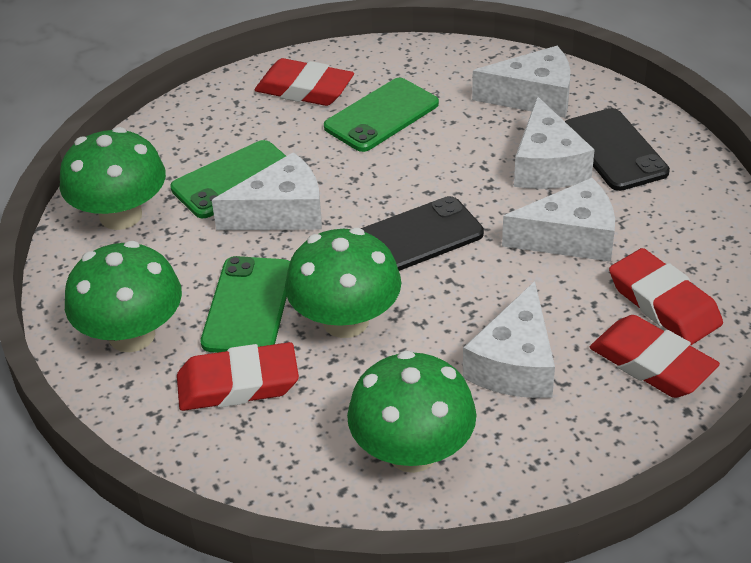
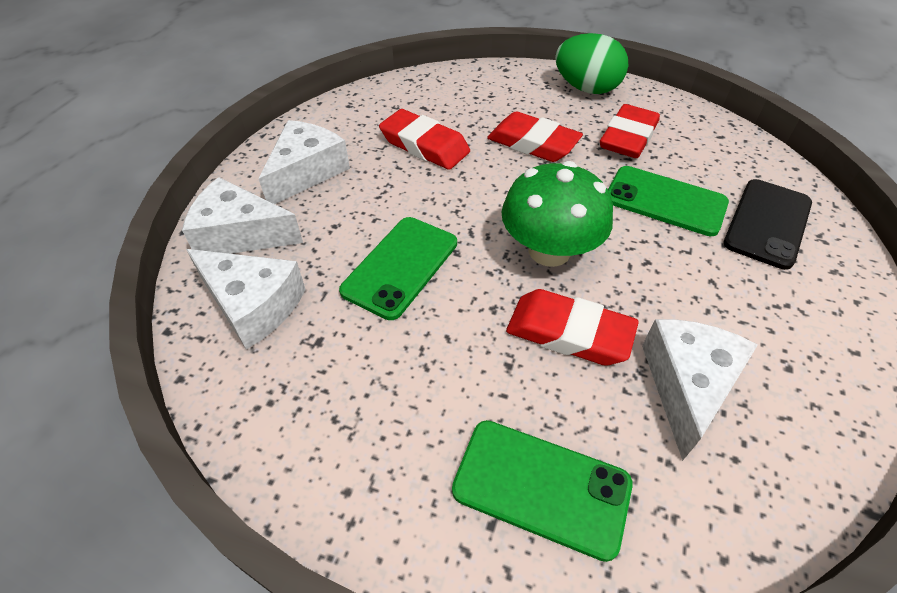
black phone: 2 -> 1
green egg: 0 -> 1
green mushroom: 4 -> 1
white cheese: 5 -> 4

